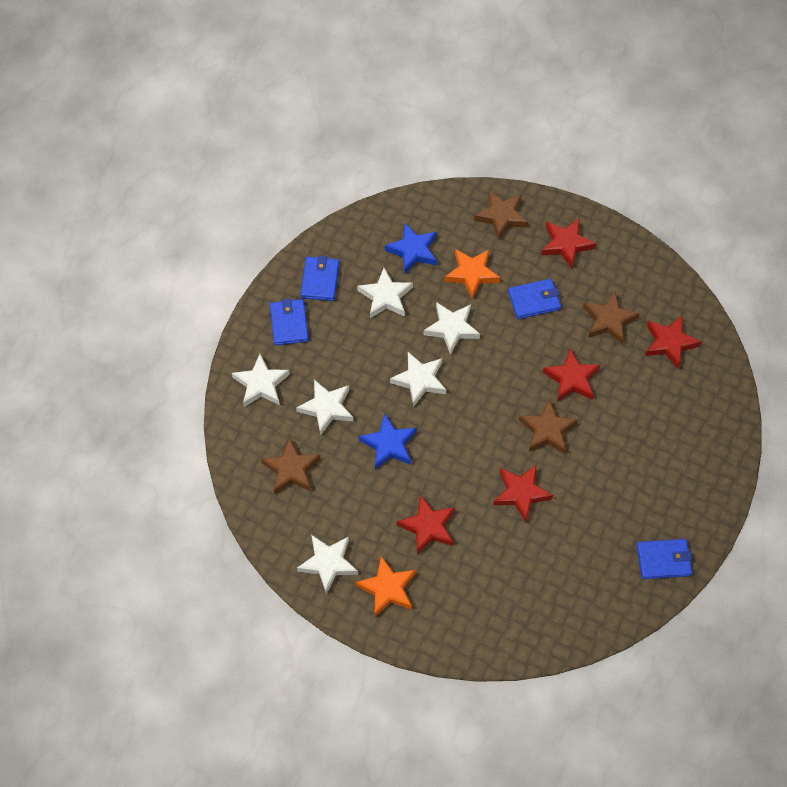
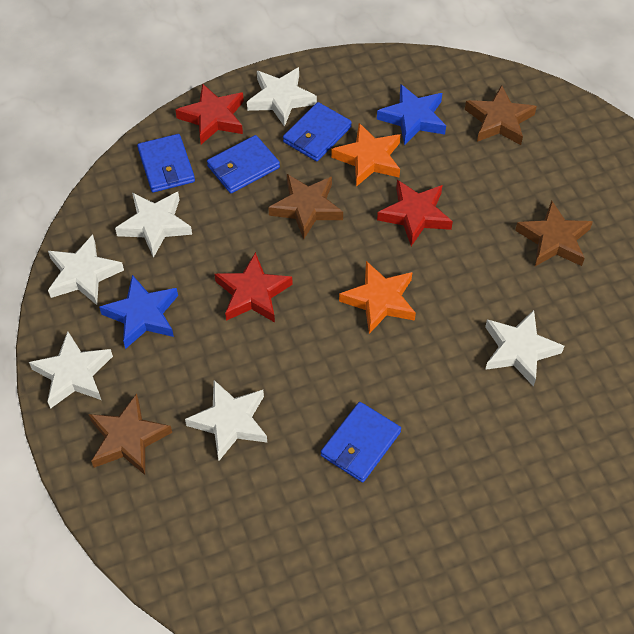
red star: 5 -> 3

